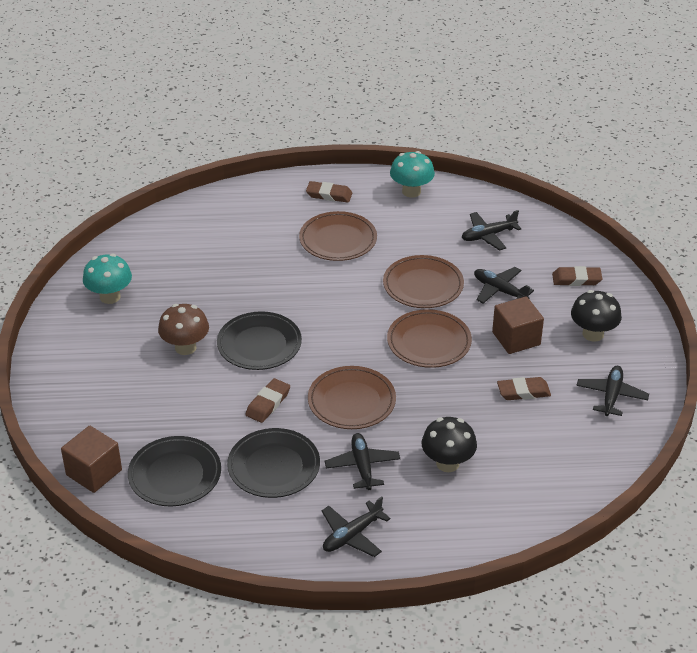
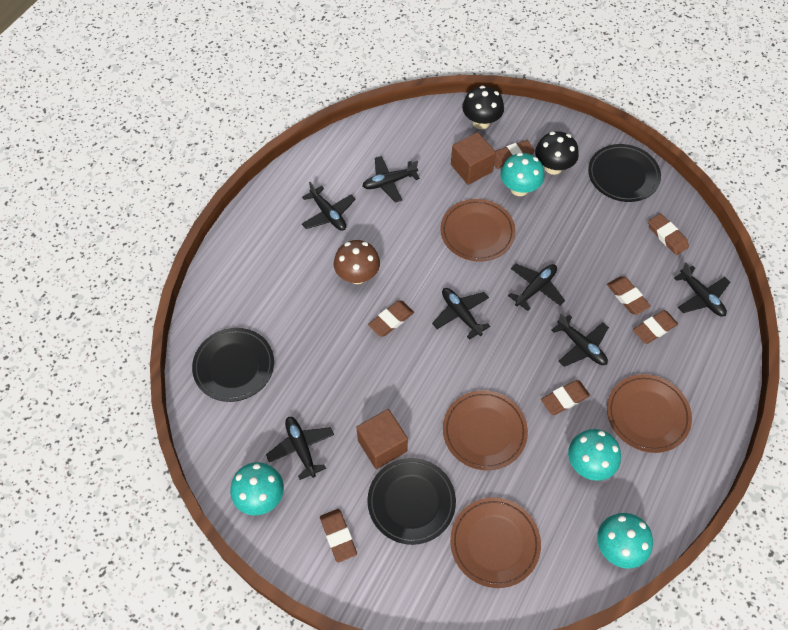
black plane: 5 -> 7
brown eraser: 4 -> 7
turquoise mushroom: 2 -> 4

